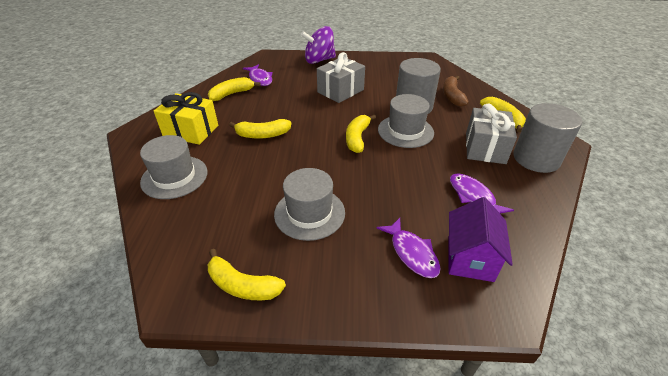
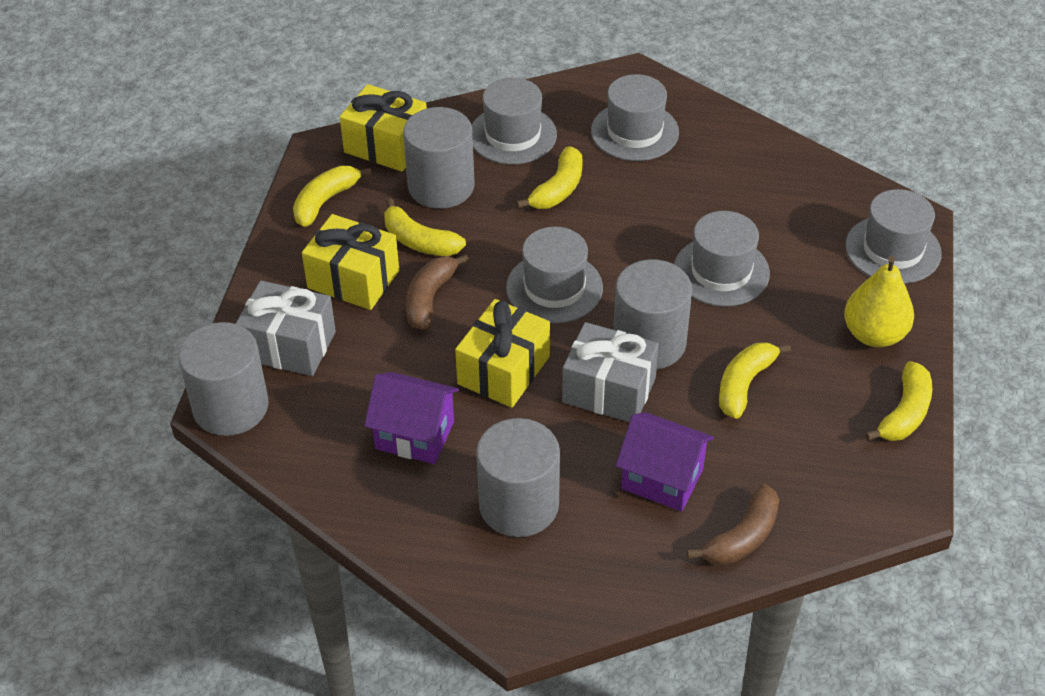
brown banana: 1 -> 2
grey cylinder: 2 -> 4
grey hat: 3 -> 5
purple fish: 3 -> 0
purple house: 1 -> 2
purple spinning top: 1 -> 0
yellow gift: 1 -> 3
yellow pear: 0 -> 1

